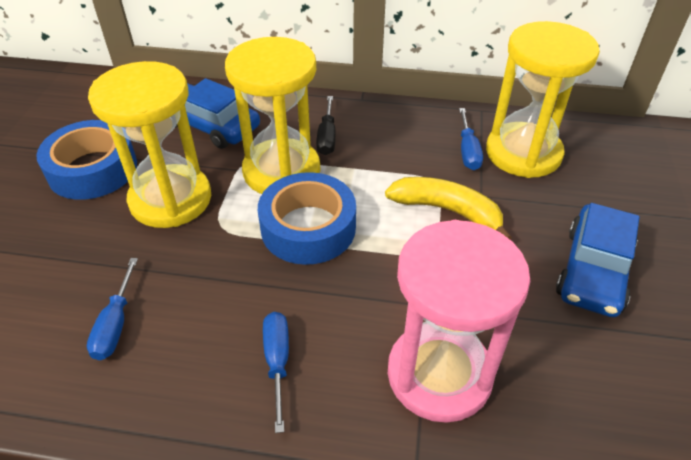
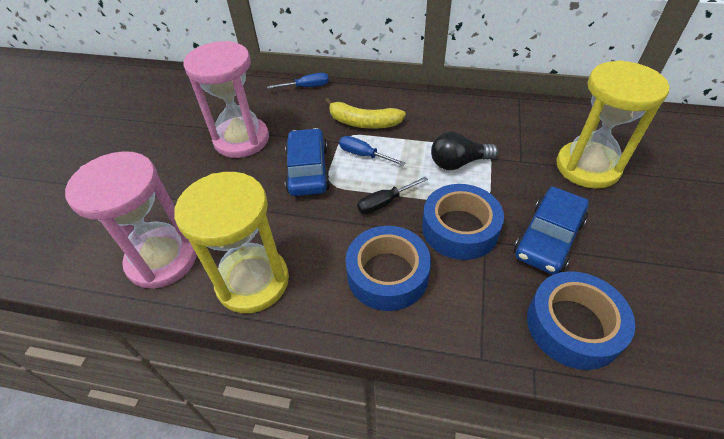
black light bulb: 0 -> 1
blue screwdriver: 3 -> 2
blue tape: 2 -> 3
pink hourglass: 1 -> 2
yellow hourglass: 3 -> 2

